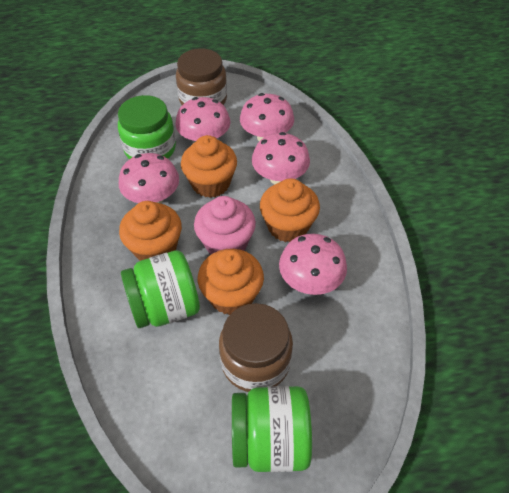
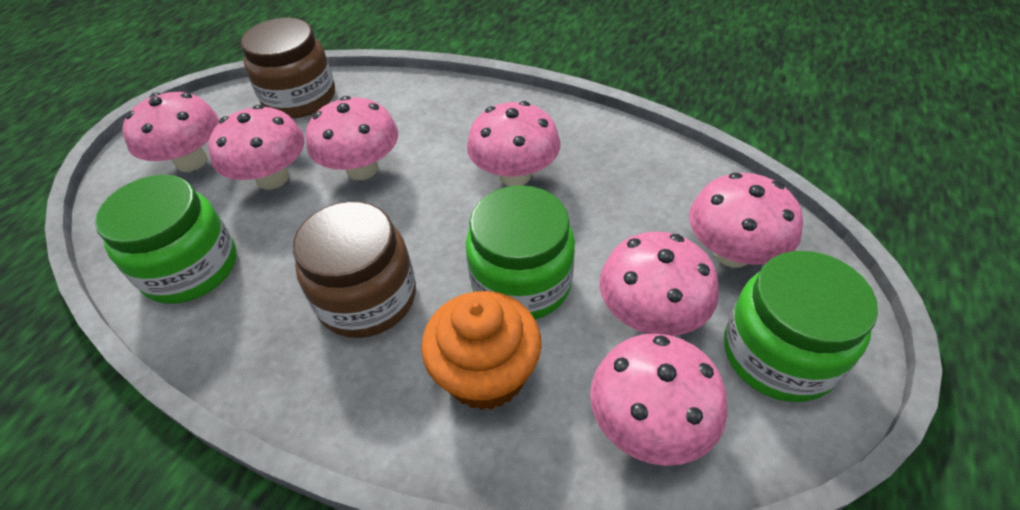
orange cupcake: 4 -> 1
pink cupcake: 1 -> 0
pink mushroom: 5 -> 7

